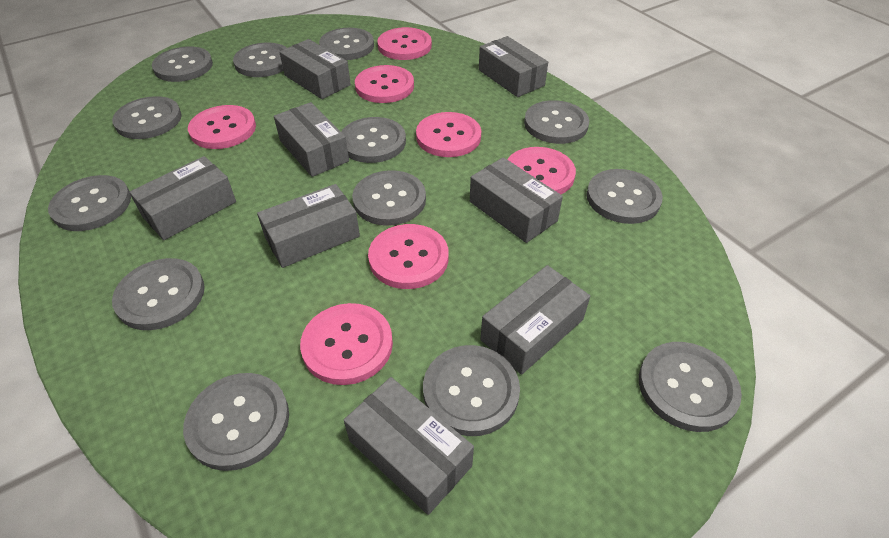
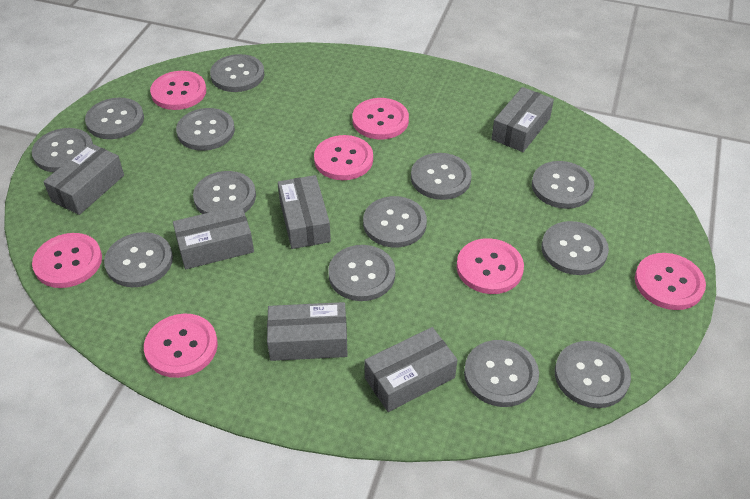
grey box: 8 -> 6

